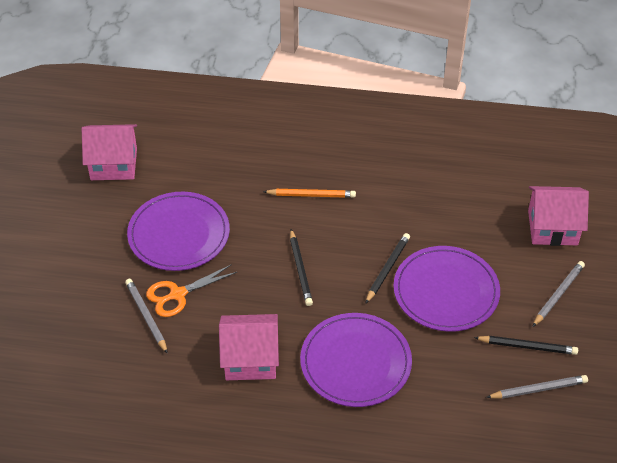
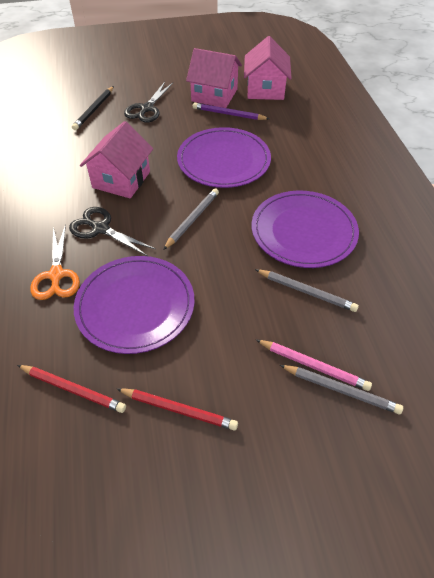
black pencil: 3 -> 1
black scissors: 0 -> 2
orange pencil: 1 -> 0
pink pencil: 0 -> 1
purple pencil: 0 -> 1
red pencil: 0 -> 2

